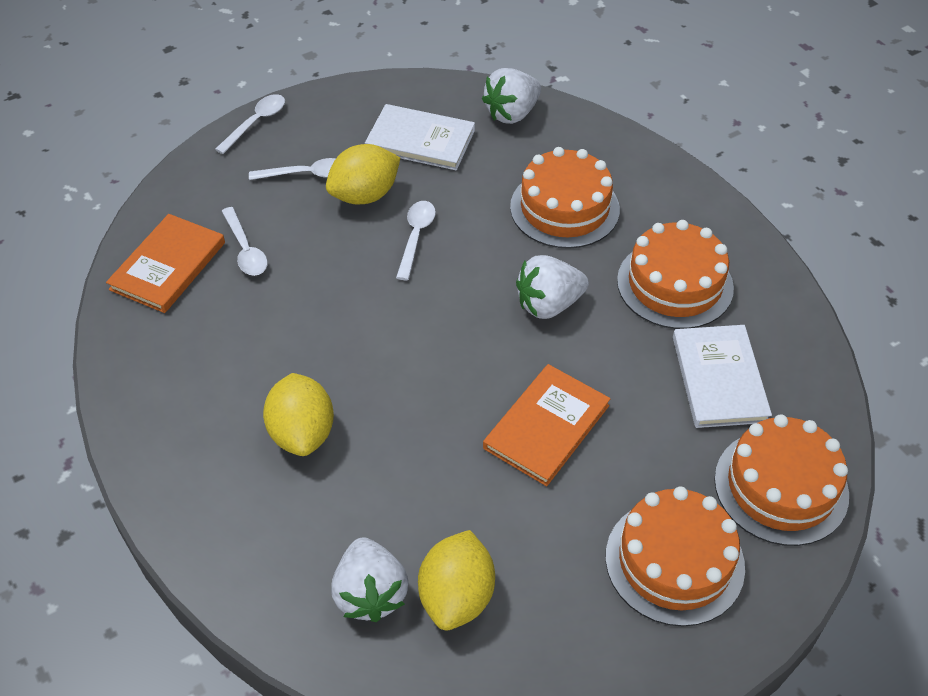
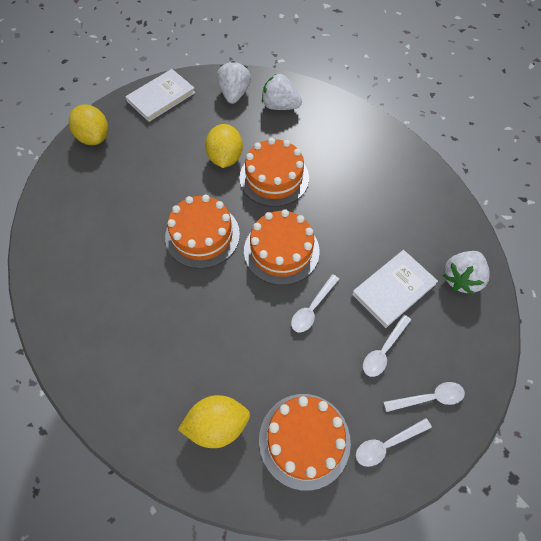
orange book: 2 -> 0

